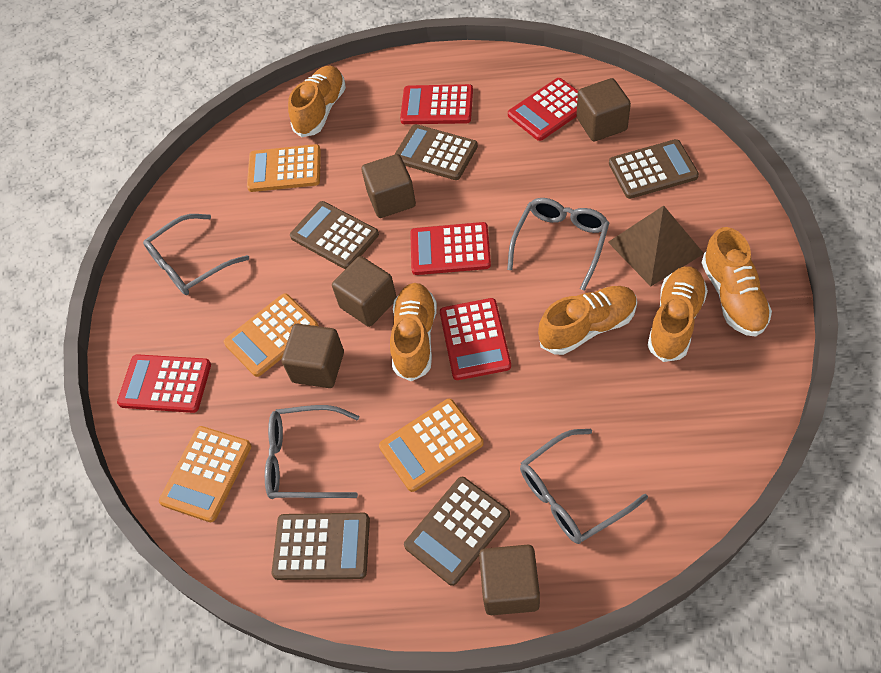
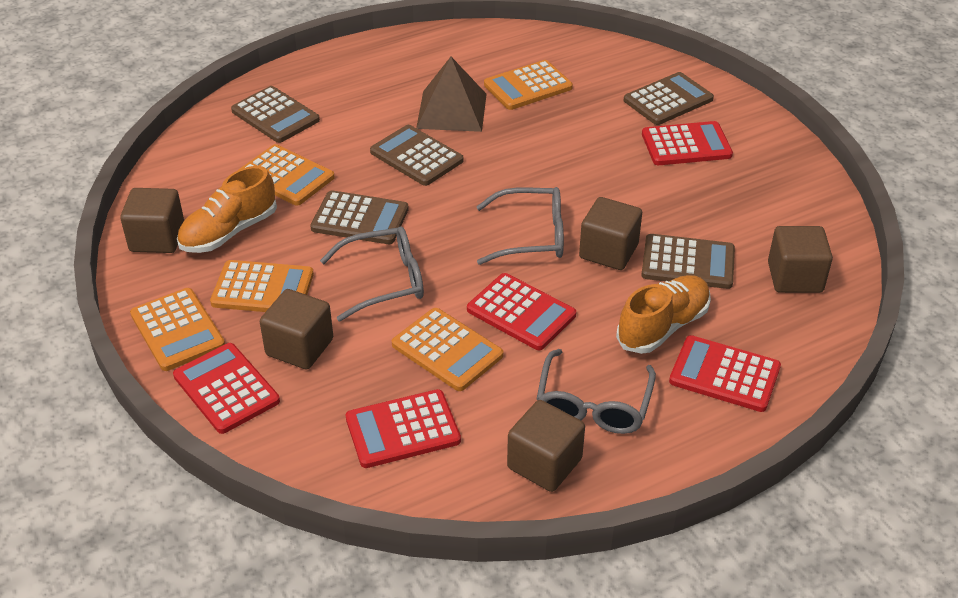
grey glasses: 4 -> 3
orange calculator: 4 -> 5
orange shoe: 5 -> 2

